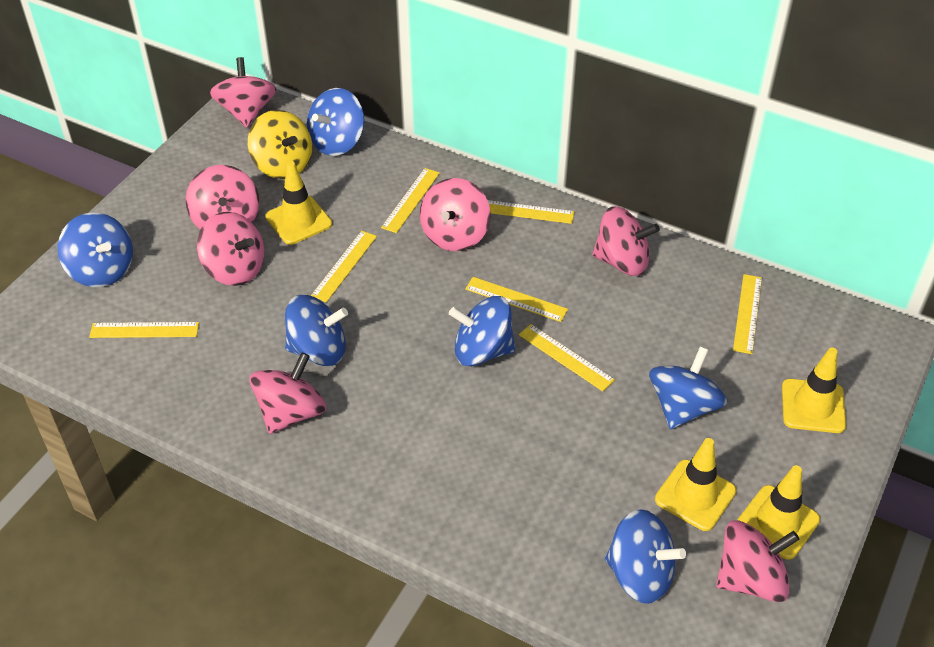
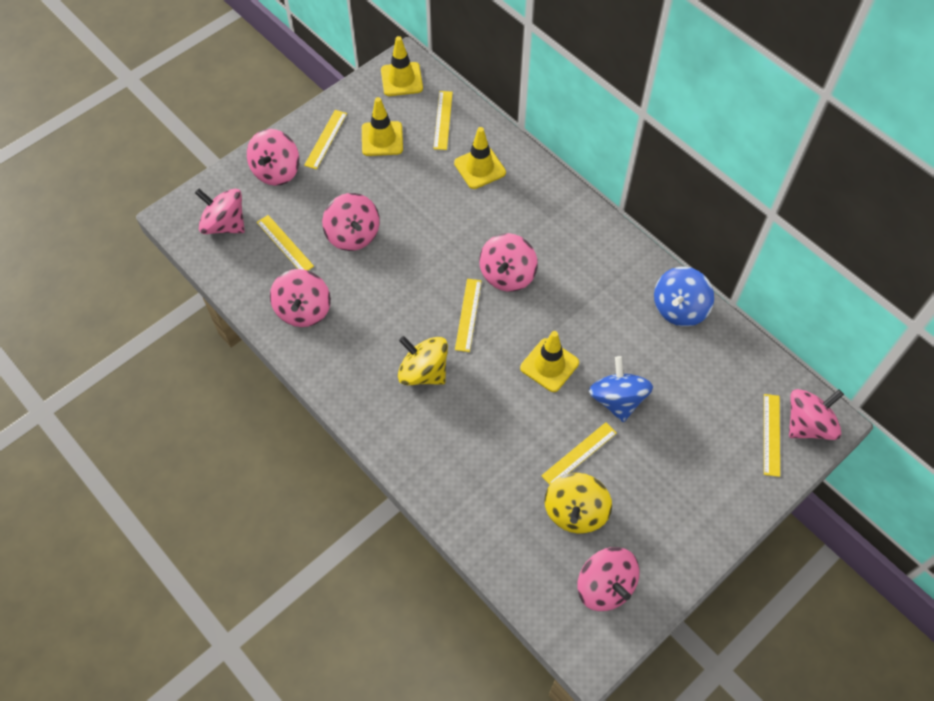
blue spinning top: 6 -> 2
yellow ruler: 7 -> 6
yellow spinning top: 1 -> 2

